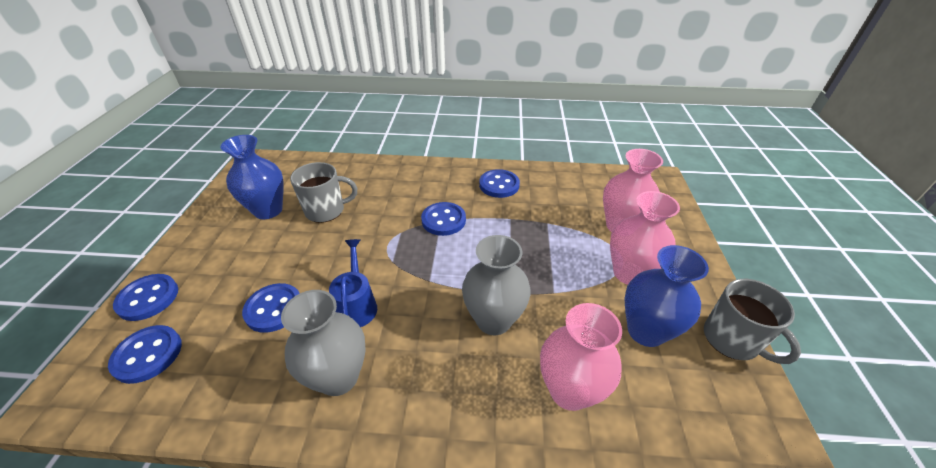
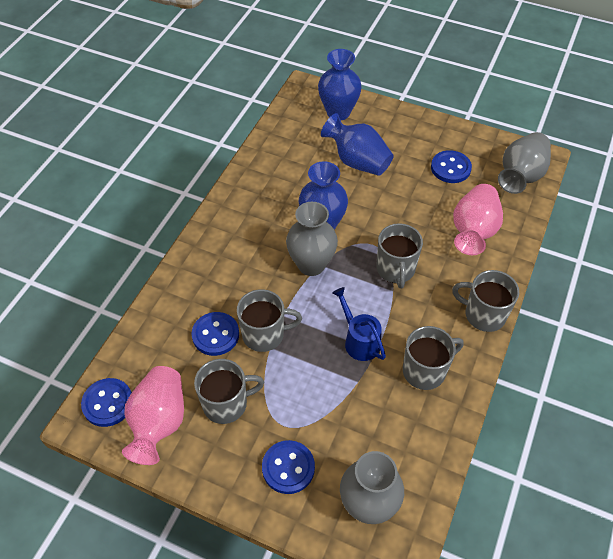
blue button: 5 -> 4
blue vase: 2 -> 3
grey mug: 2 -> 5
grey vase: 2 -> 3
pink vase: 3 -> 2

